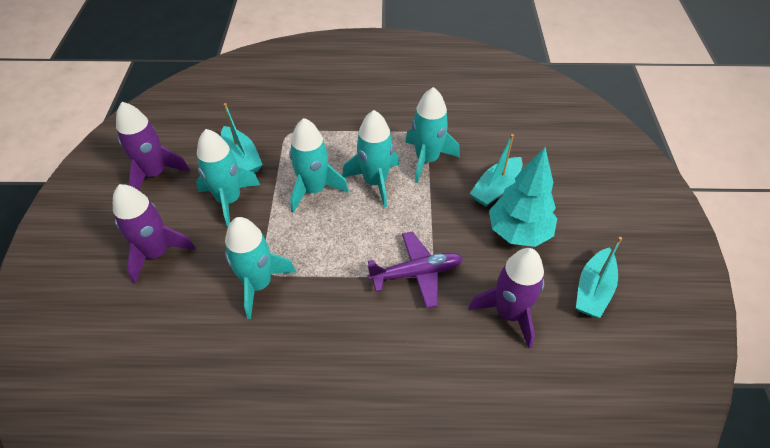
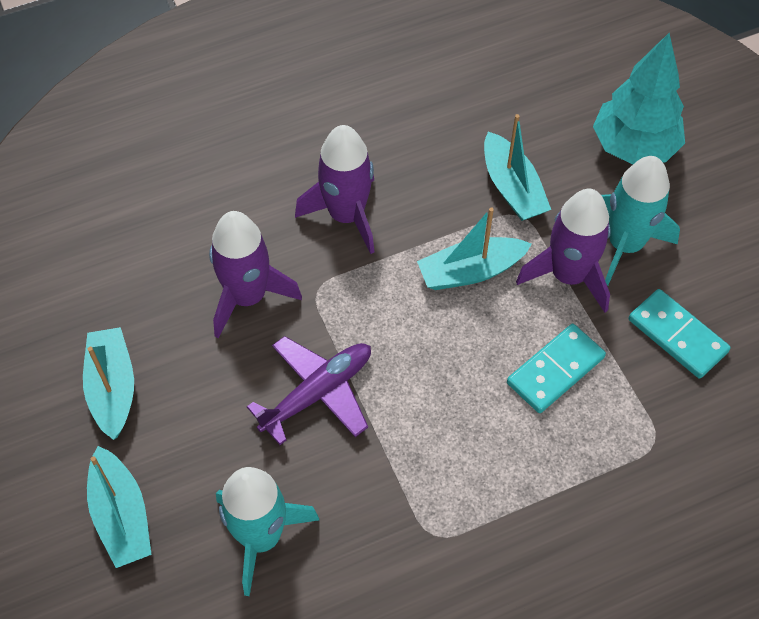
turquoise boat: 3 -> 4
turquoise domino: 0 -> 2
turquoise rocket: 5 -> 2

